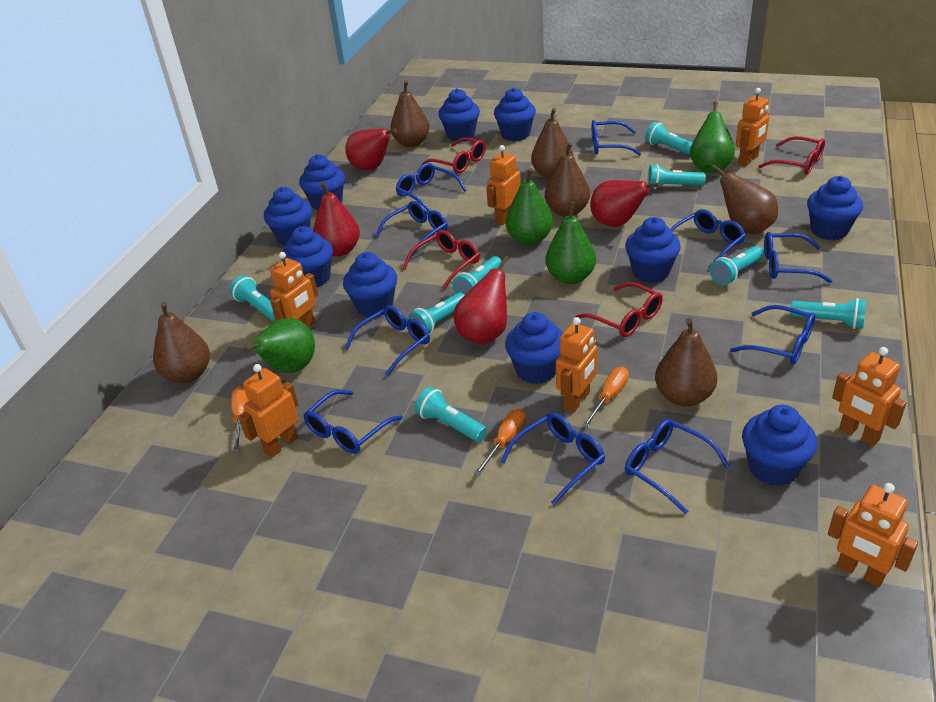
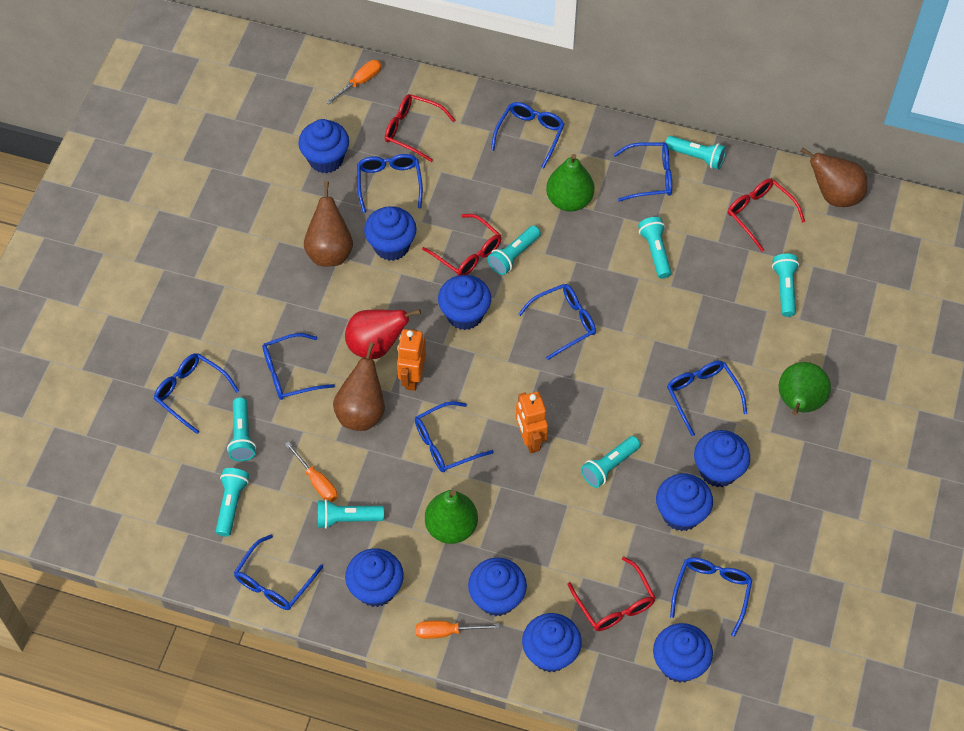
blue cupcake: 10 -> 9
brown pear: 6 -> 3
green pear: 4 -> 3
orange robot: 7 -> 2
red pear: 4 -> 1

